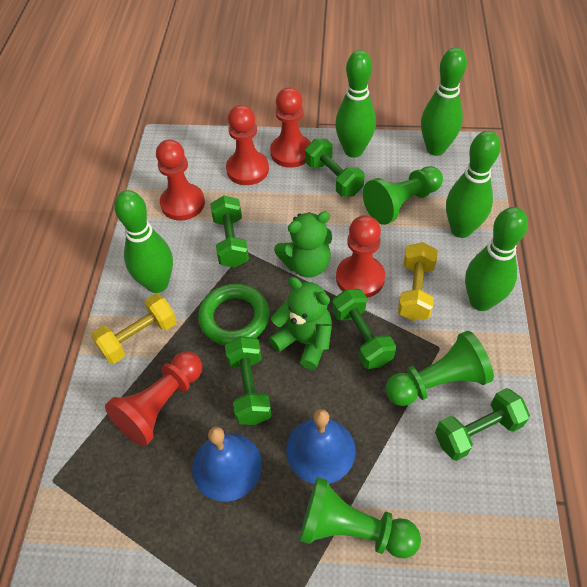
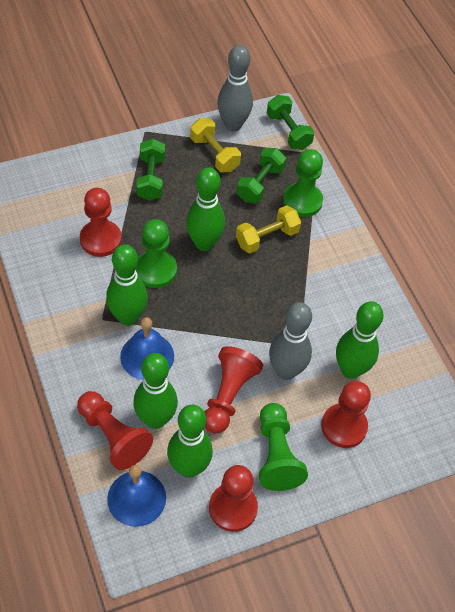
green dumbbell: 5 -> 3
green ring: 1 -> 0
green teddy bear: 2 -> 0
grey bowling pin: 0 -> 2

